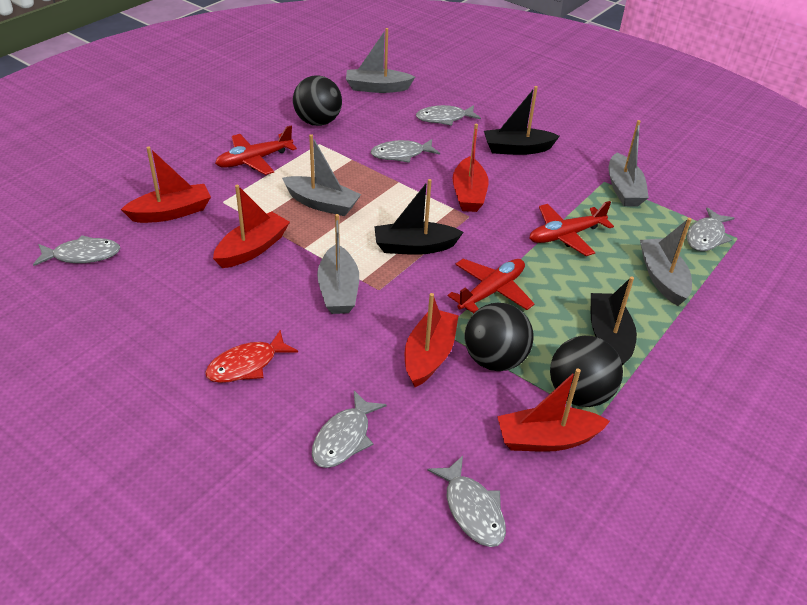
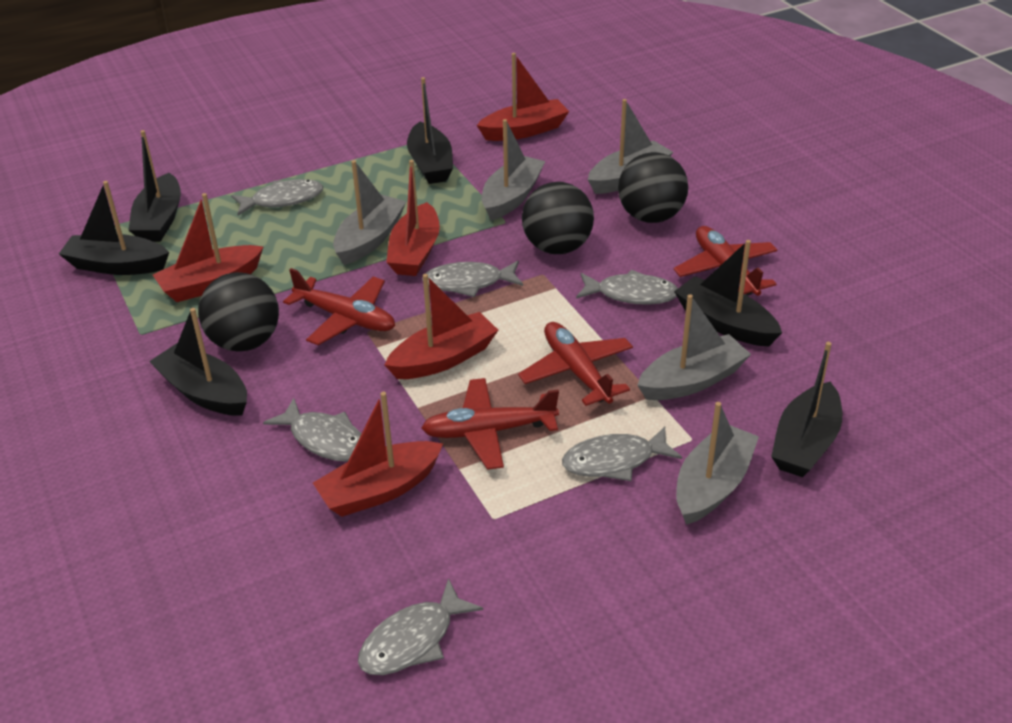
black boat: 3 -> 6
red fish: 1 -> 0
red plane: 3 -> 4

